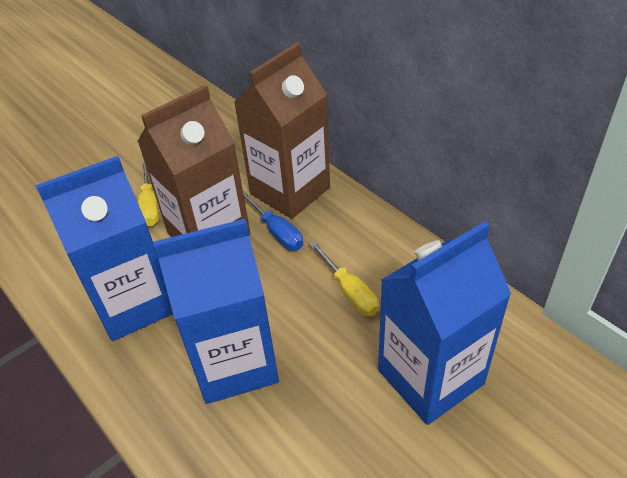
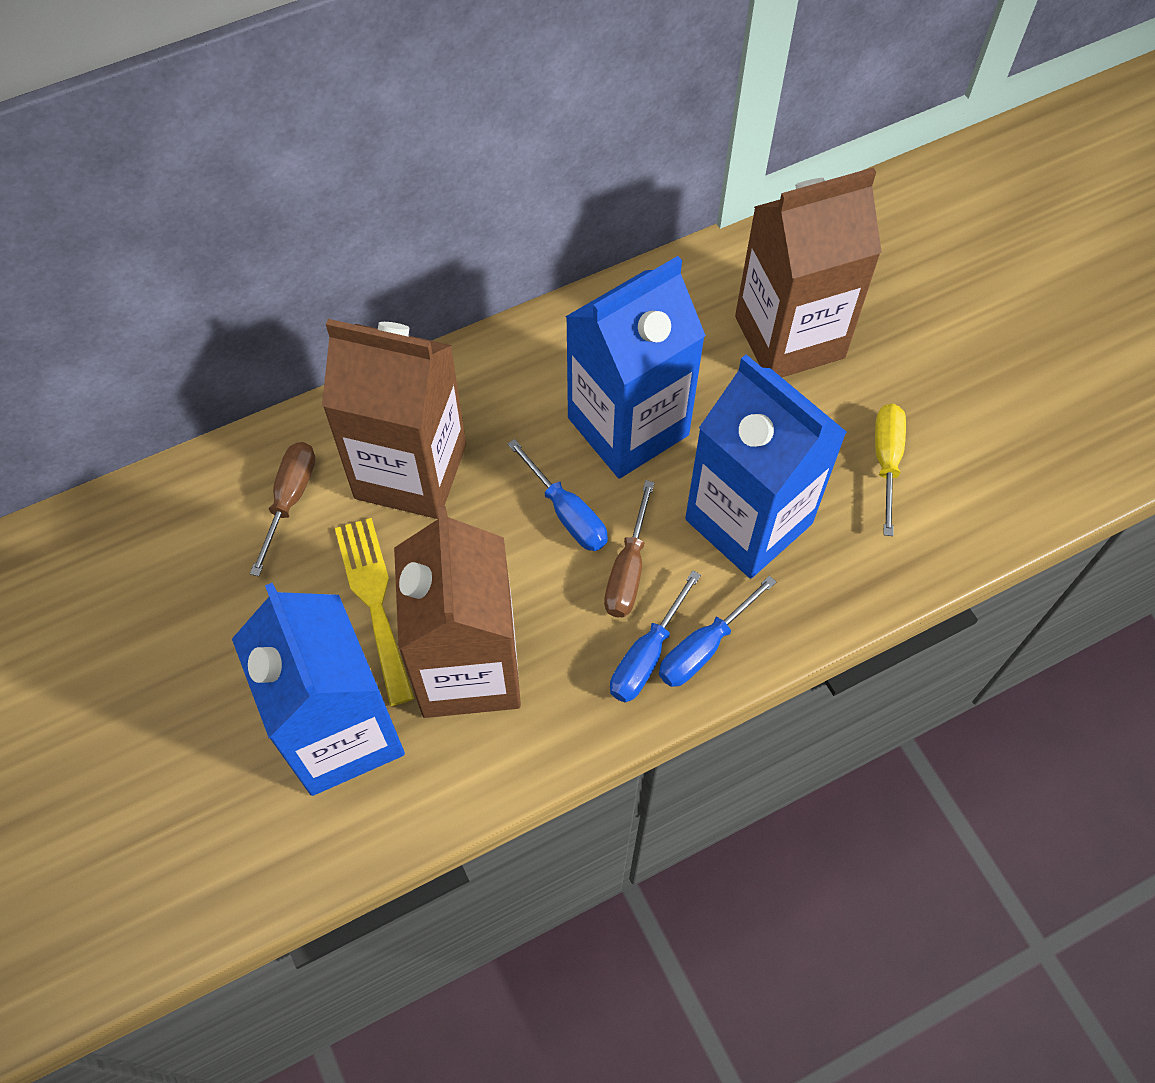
blue screwdriver: 1 -> 3
brown carton: 2 -> 3
brown screwdriver: 0 -> 2
yellow fork: 0 -> 1
yellow screwdriver: 2 -> 1

